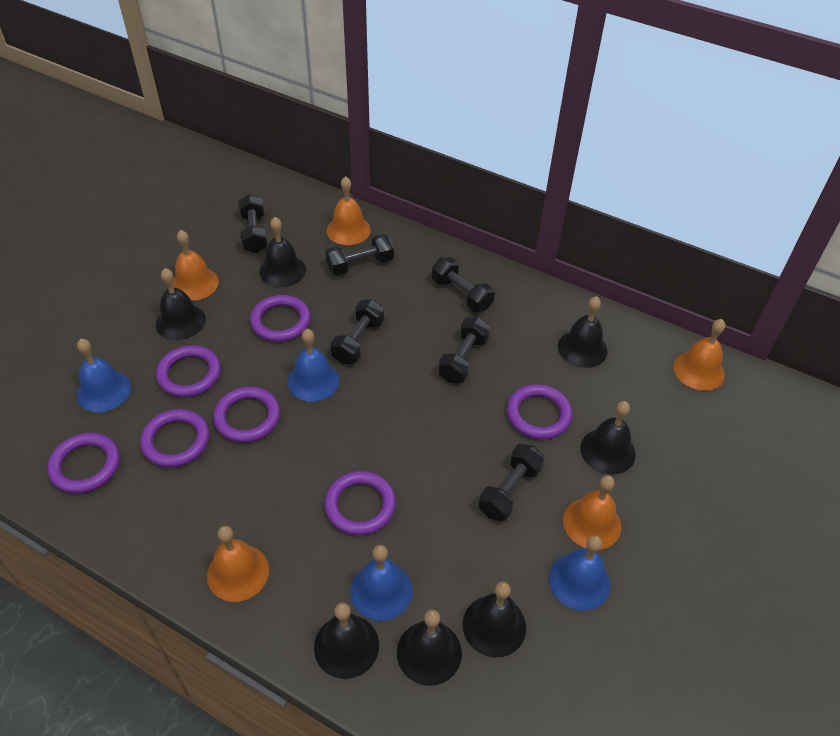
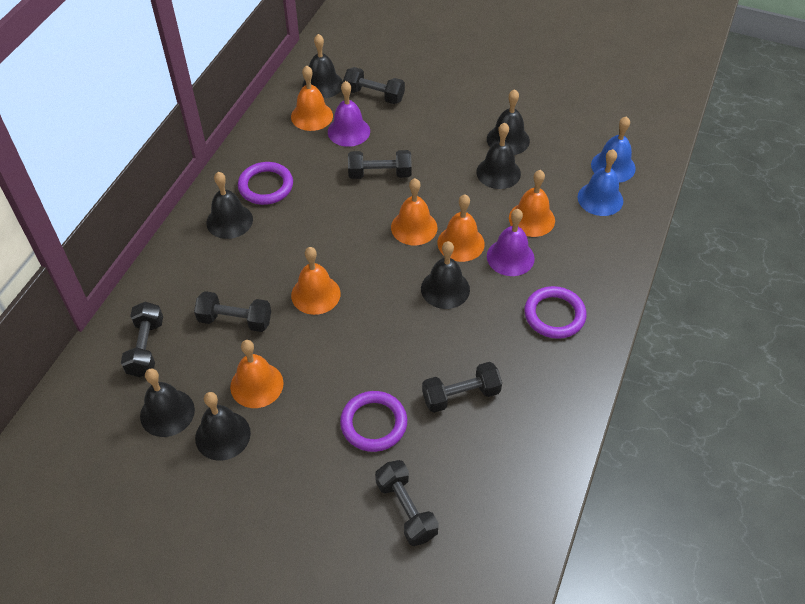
blue bell: 4 -> 2
orange bell: 5 -> 6
purple bell: 0 -> 2
purple ring: 7 -> 3

